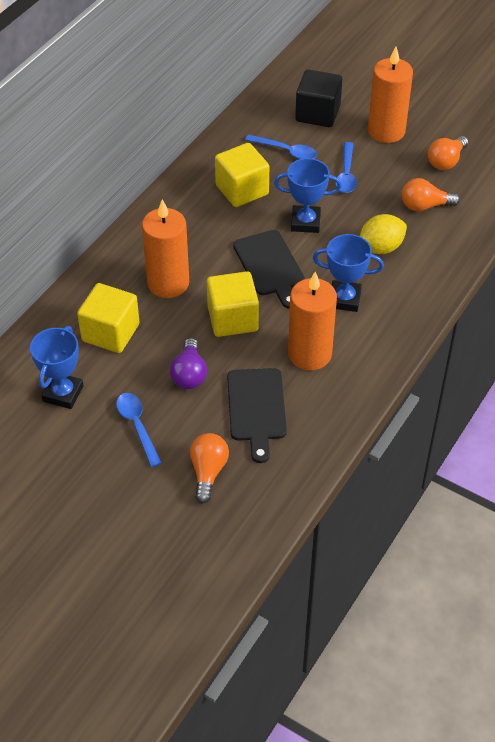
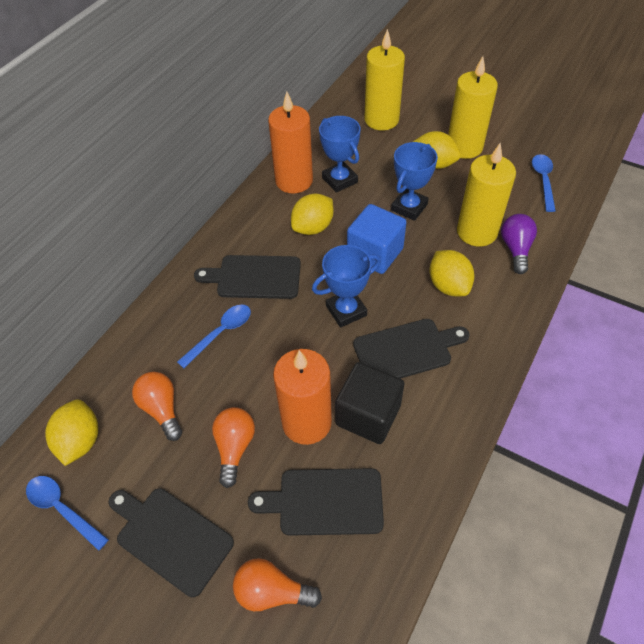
black cutting board: 2 -> 4
blue cube: 0 -> 1
orange candle: 3 -> 2
yellow candle: 0 -> 3
yellow cube: 3 -> 0
yellow lemon: 1 -> 4

